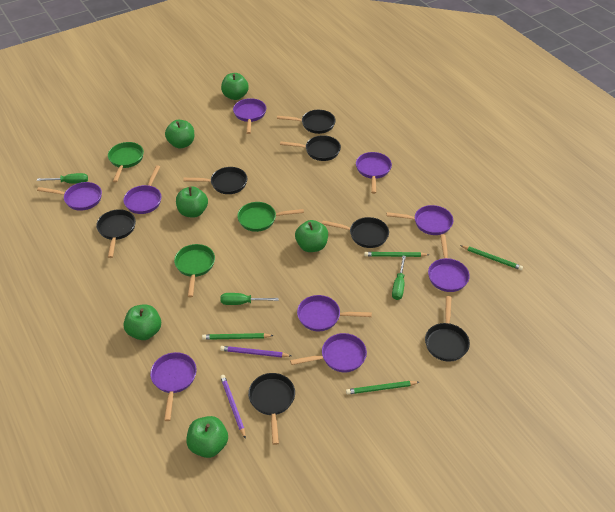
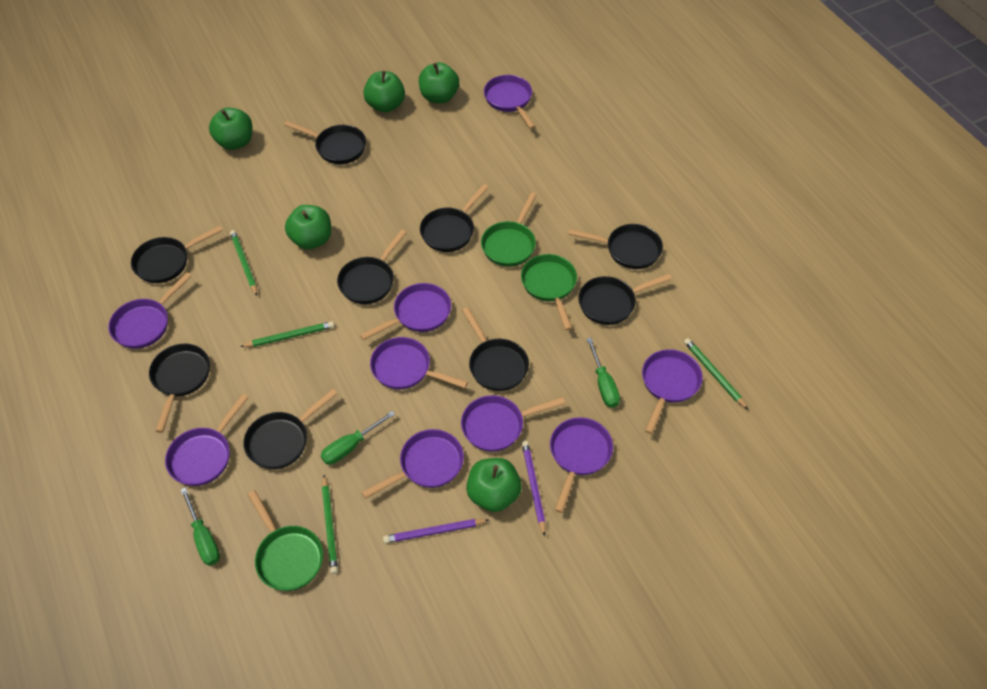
black pan: 7 -> 9
green apple: 6 -> 5

